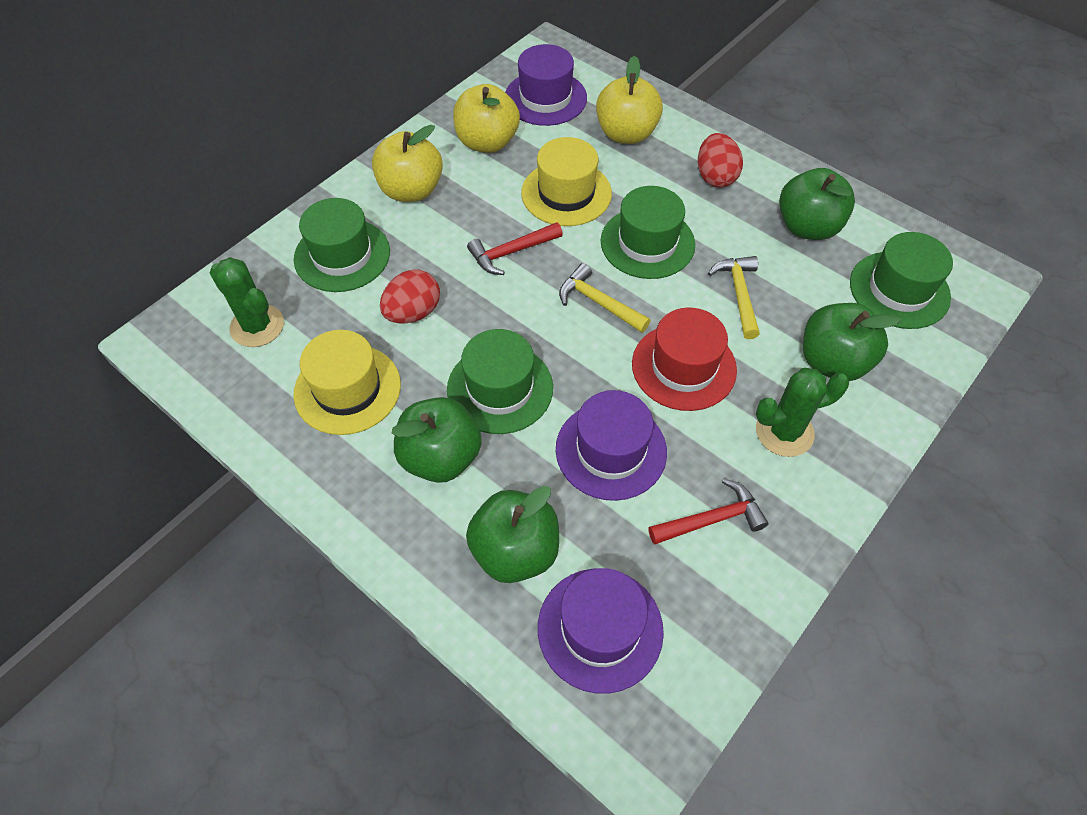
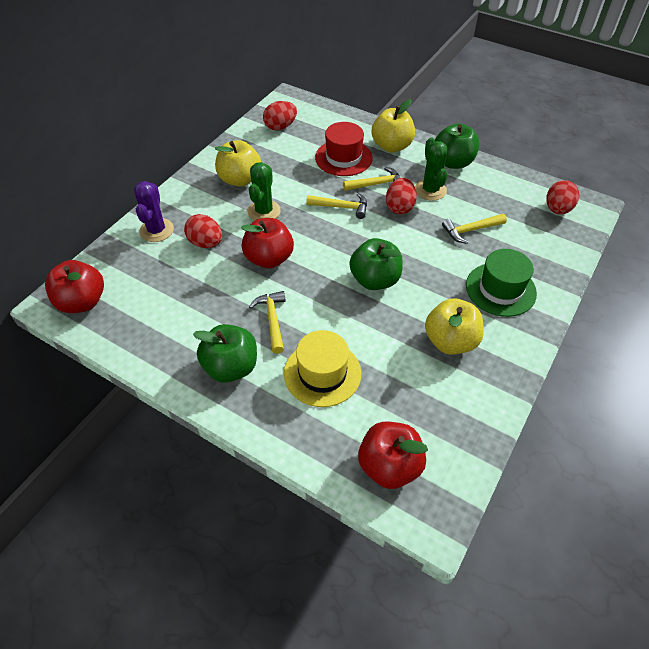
green apple: 4 -> 3
green hat: 4 -> 1
purple cactus: 0 -> 1
purple hat: 3 -> 0
red apple: 0 -> 3
red egg: 2 -> 4
red hammer: 2 -> 0
yellow hammer: 2 -> 4
yellow hat: 2 -> 1

